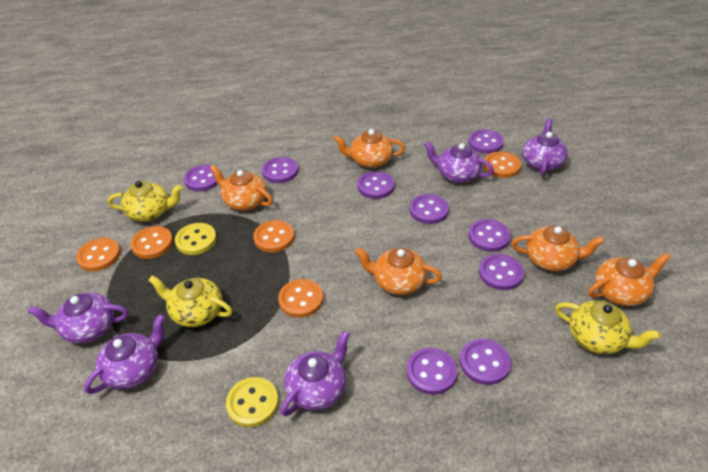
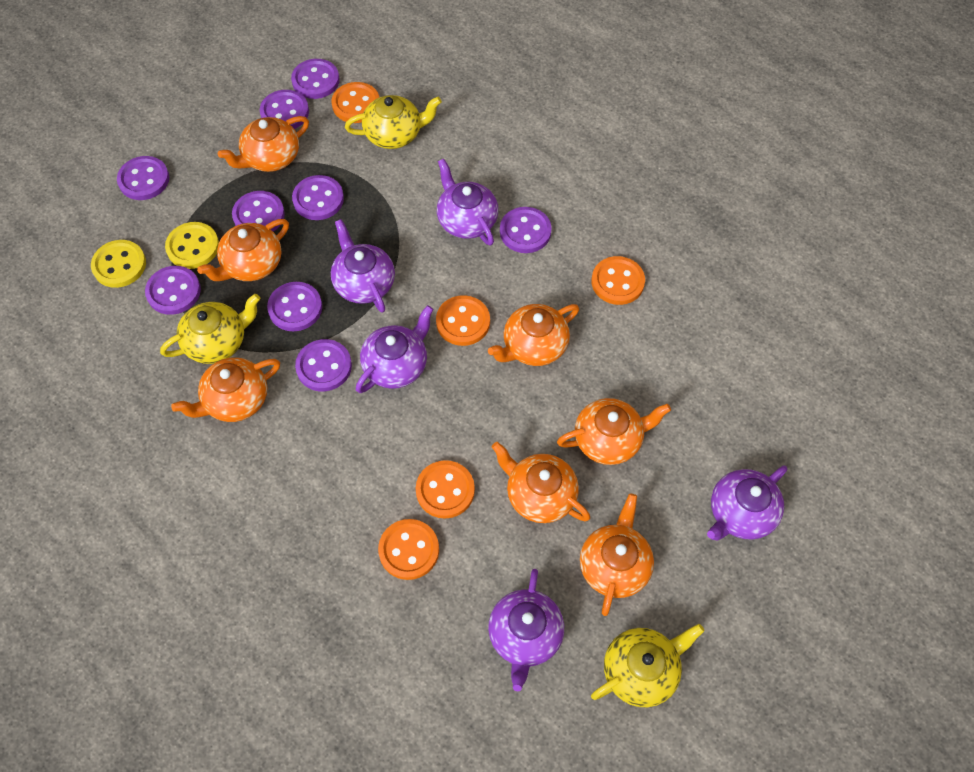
orange teapot: 5 -> 7

